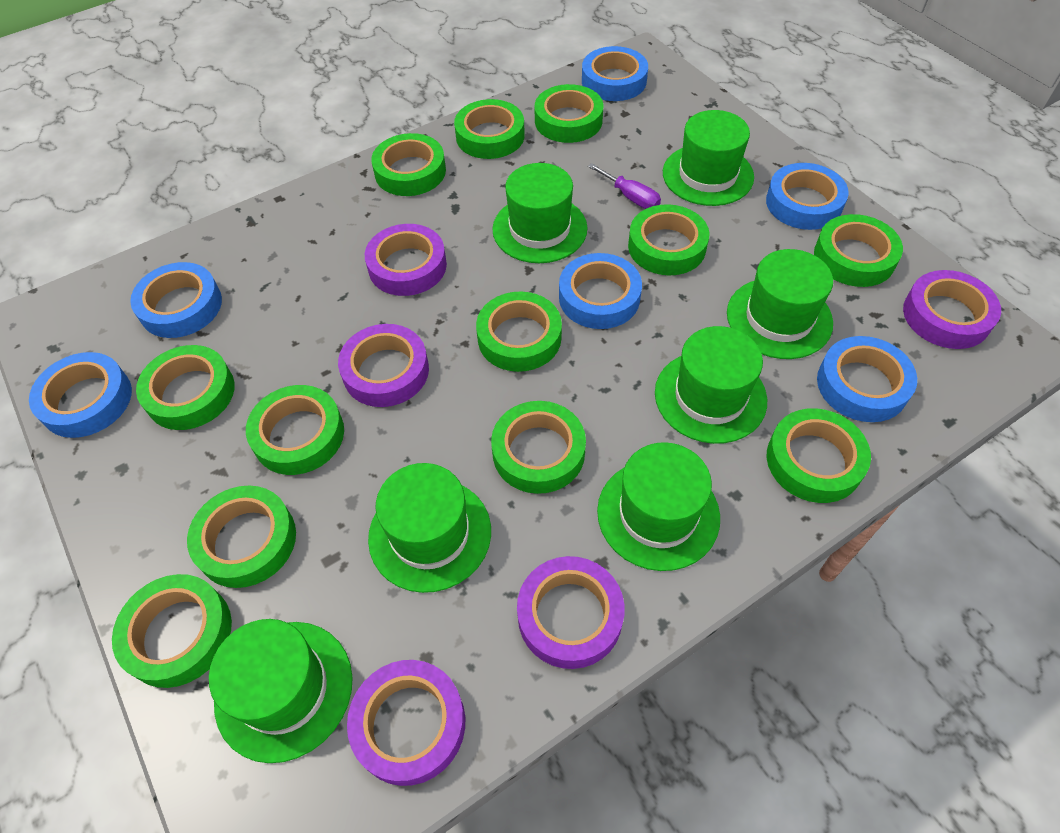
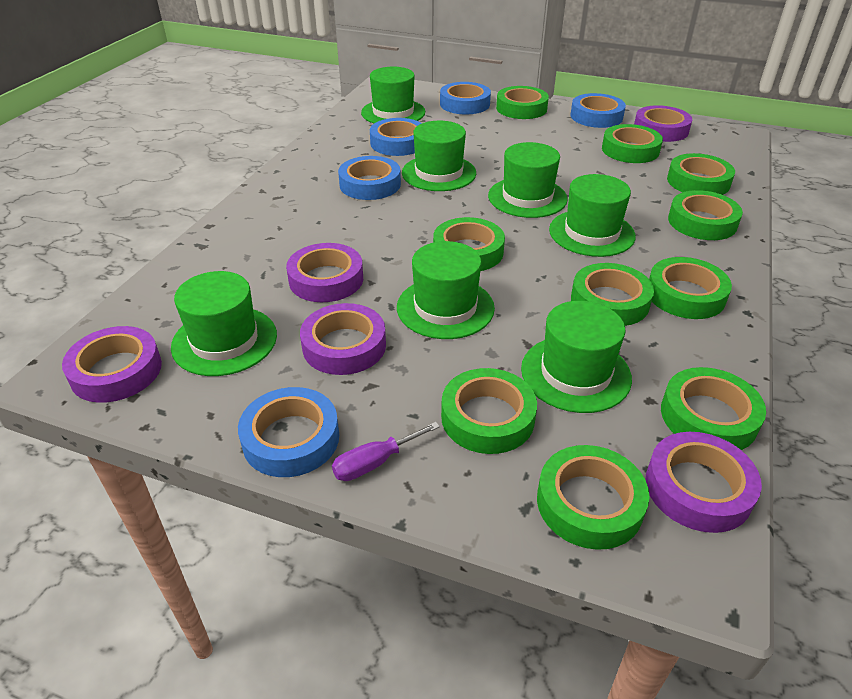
blue tape: 6 -> 5
green tape: 12 -> 10

